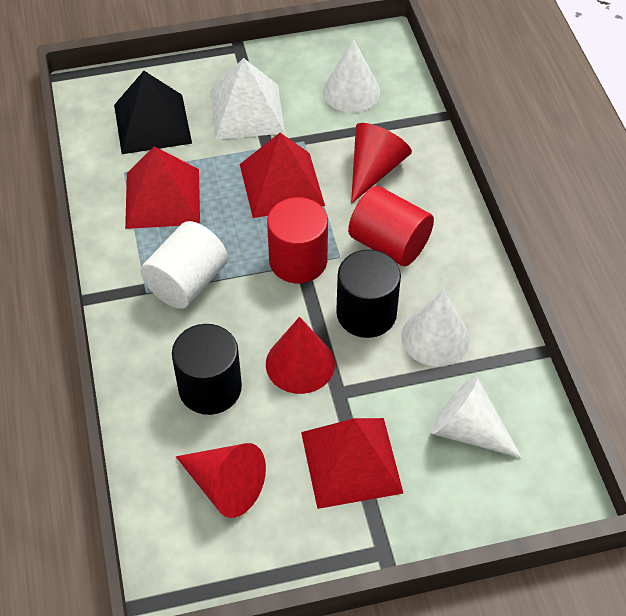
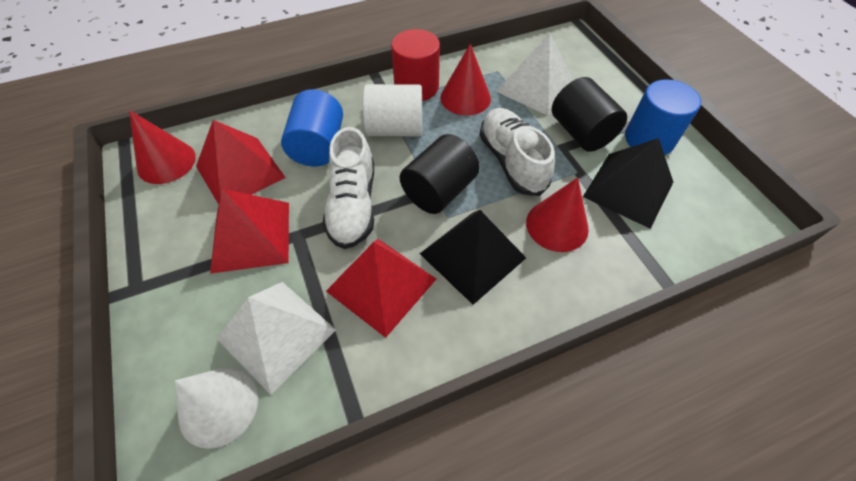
black pyramid: 1 -> 2
blue cylinder: 0 -> 2
red cylinder: 2 -> 1
white cone: 3 -> 1
white pyramid: 1 -> 2
white shoe: 0 -> 2

